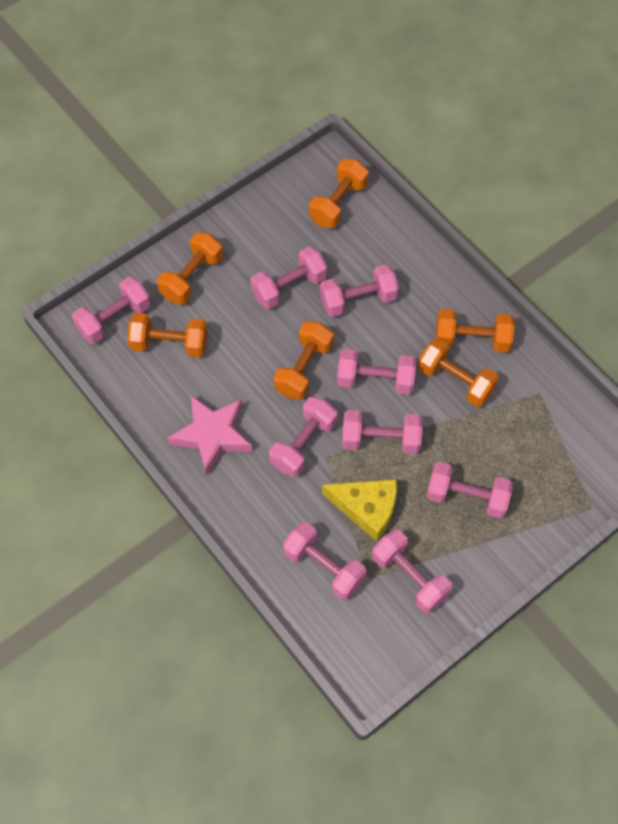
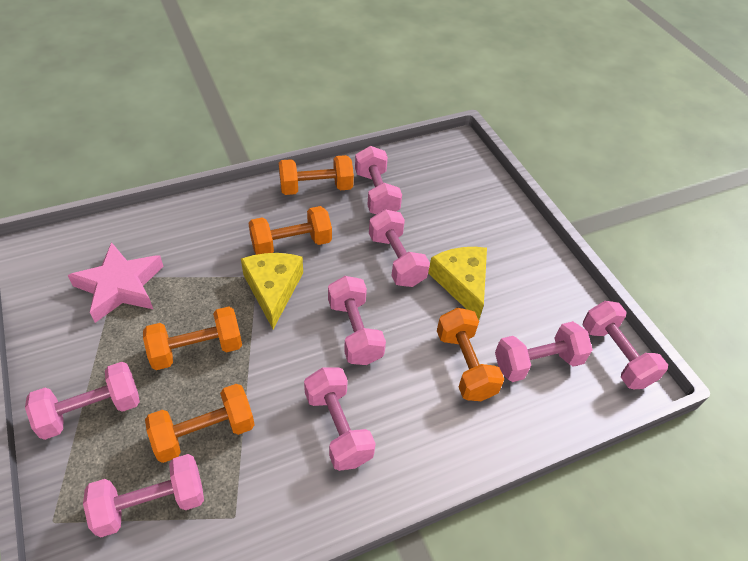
orange dumbbell: 6 -> 5
pink dumbbell: 9 -> 8
yellow cheese: 1 -> 2

